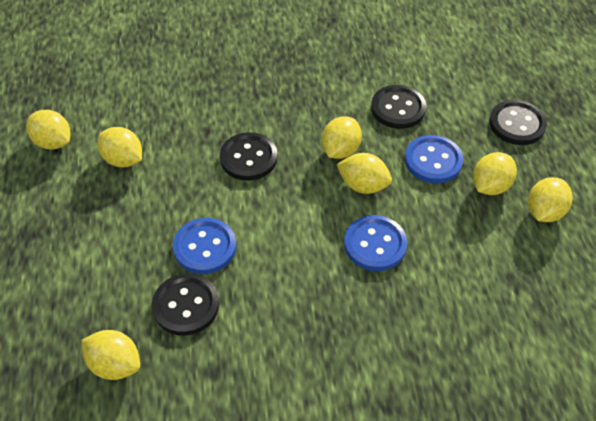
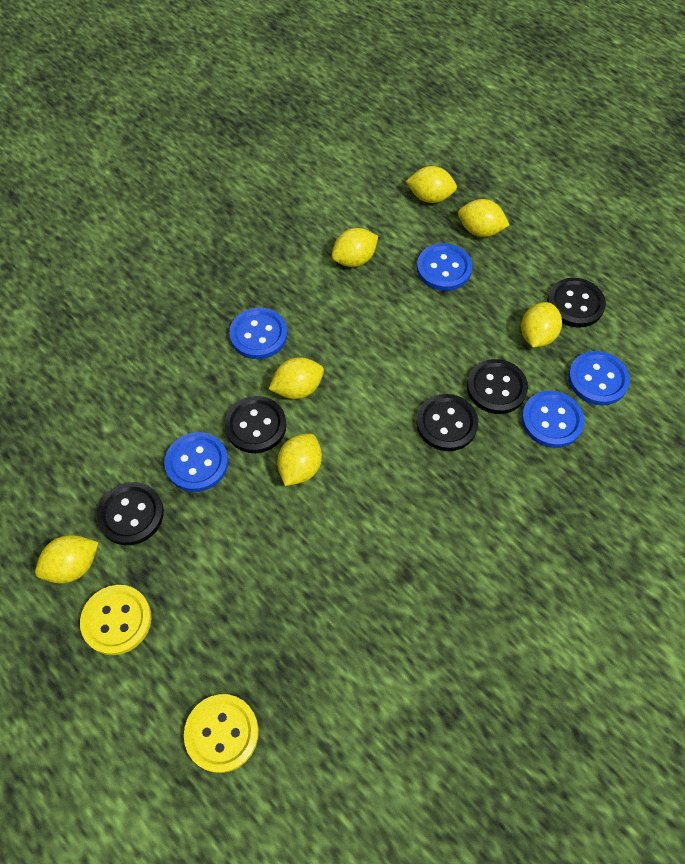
black button: 4 -> 5
blue button: 3 -> 5
yellow button: 0 -> 2

